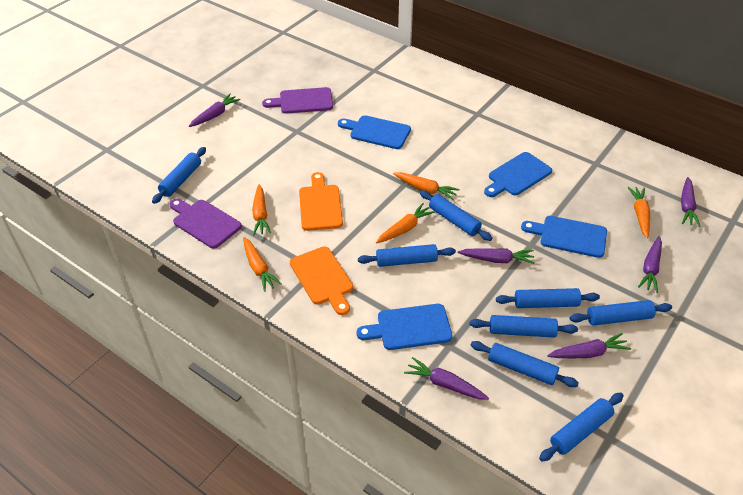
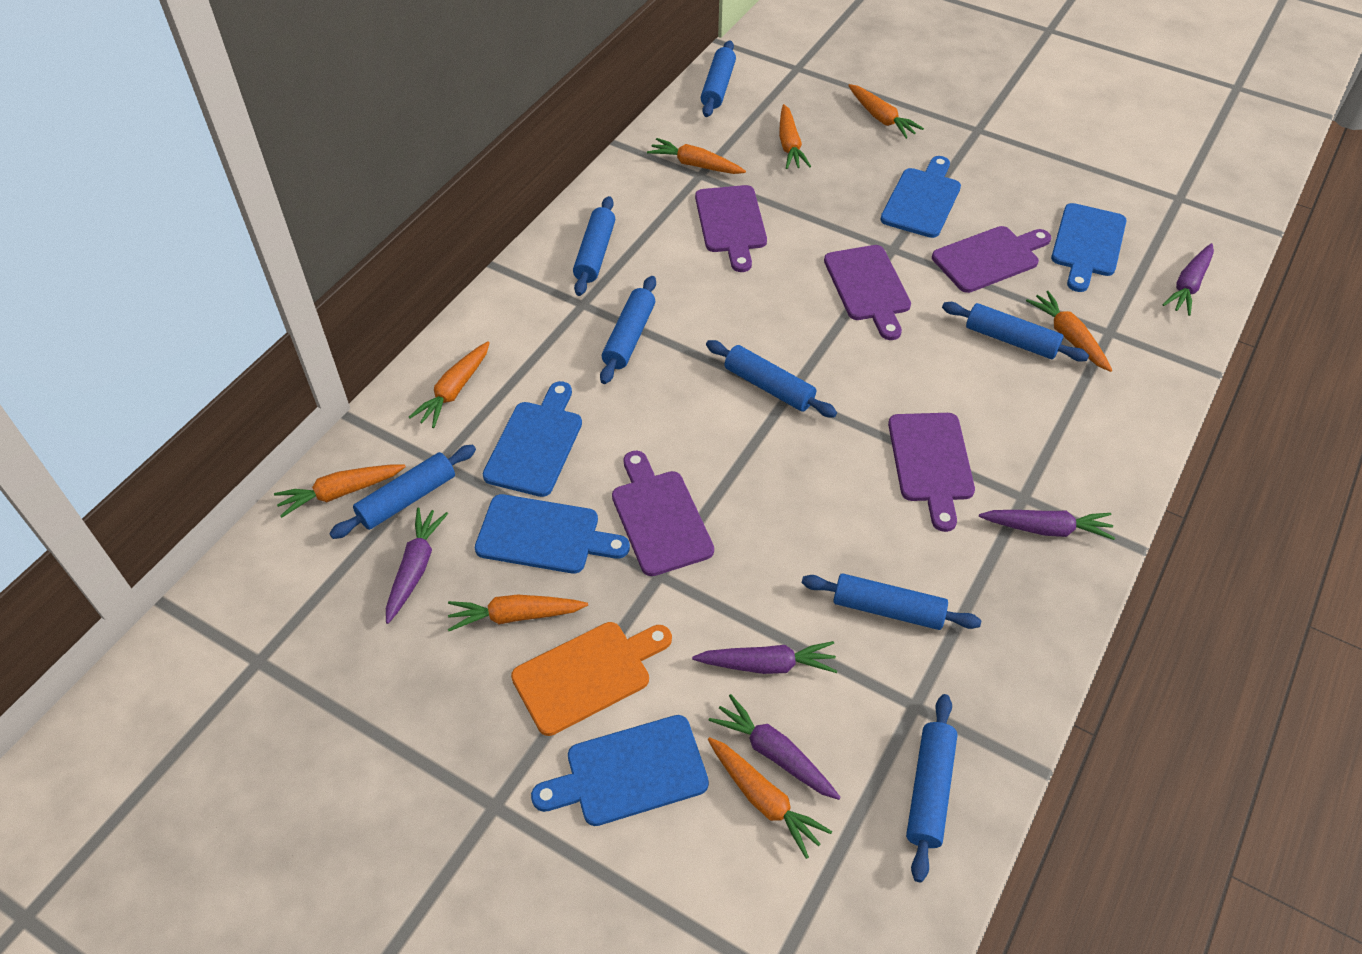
blue cutting board: 4 -> 5
orange carrot: 5 -> 8
orange cutting board: 2 -> 1
purple carrot: 6 -> 5
purple cutting board: 2 -> 5

